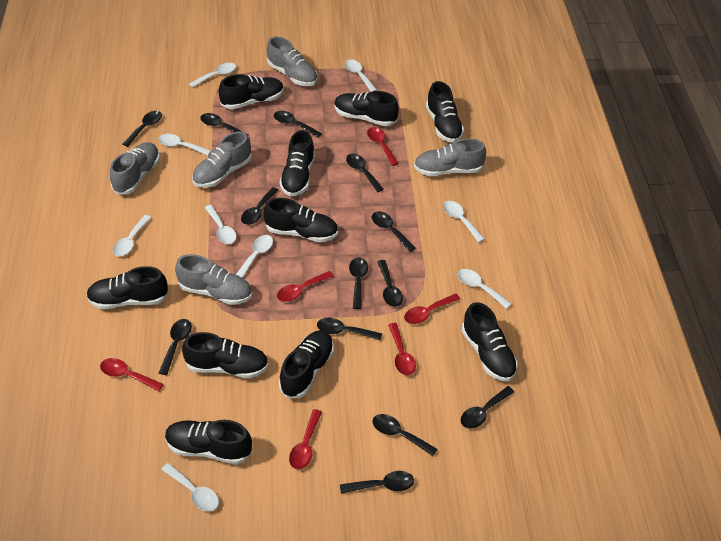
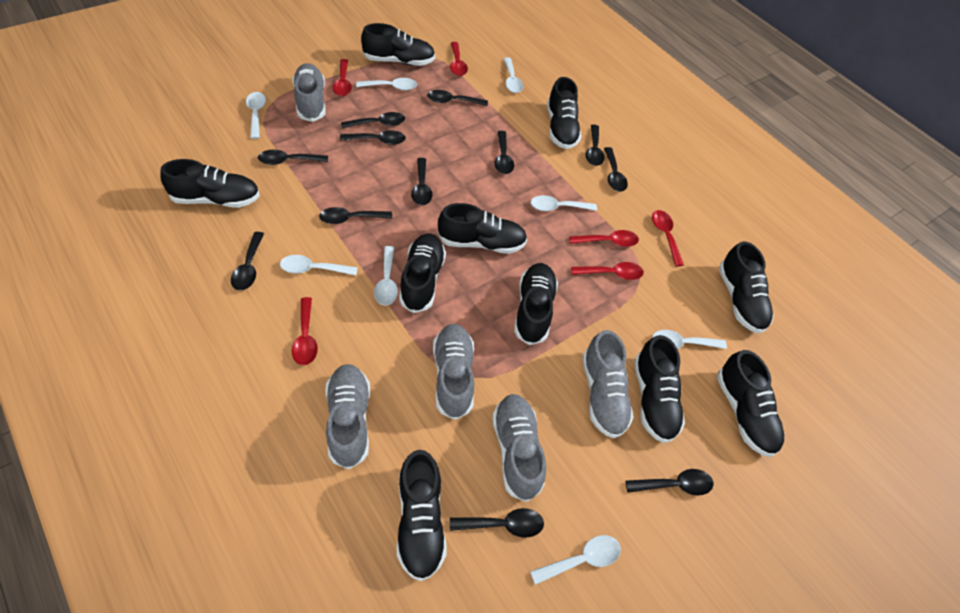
black spoon: 13 -> 12
white spoon: 9 -> 8

